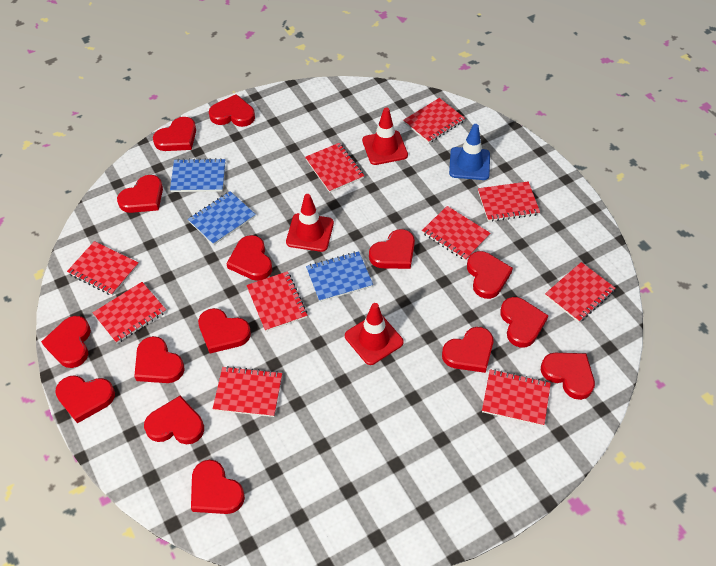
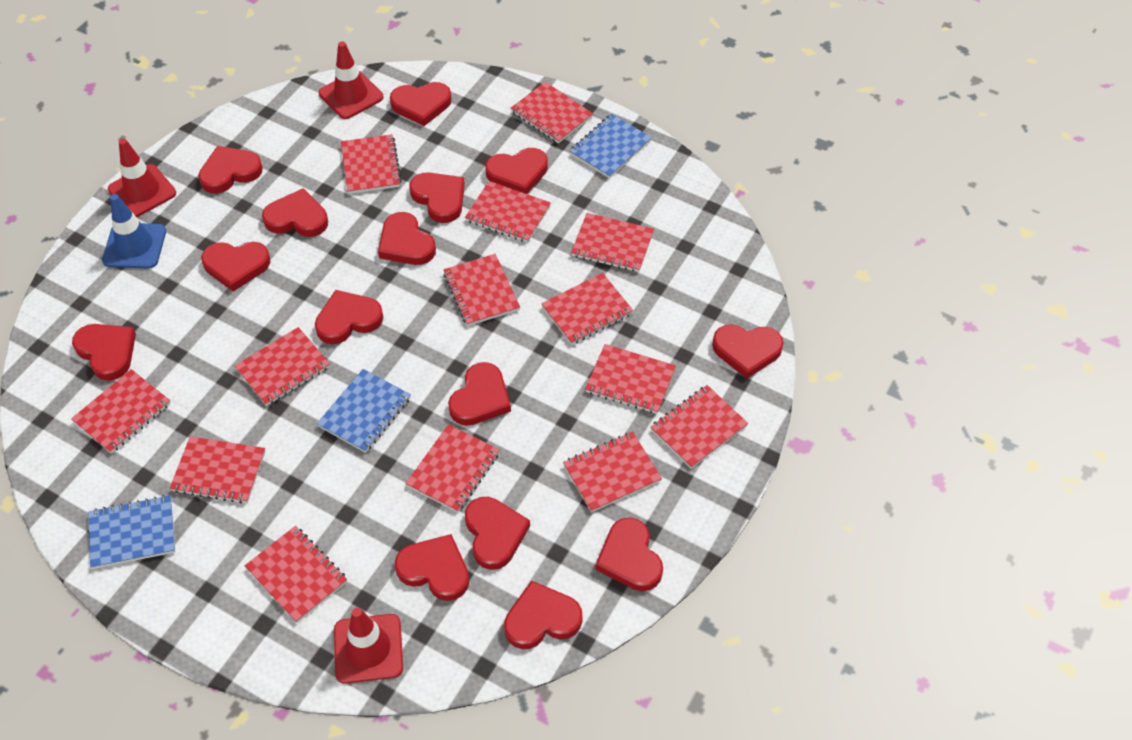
red notebook: 10 -> 14

